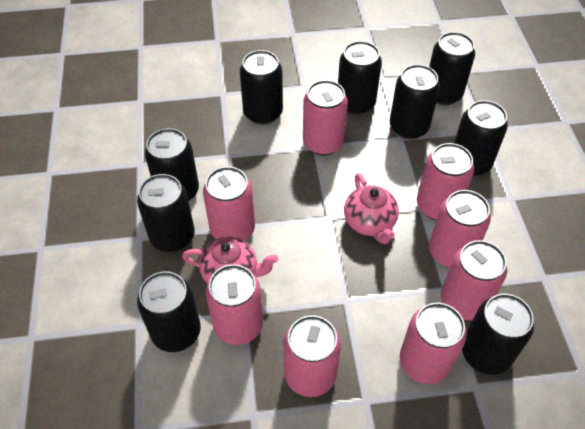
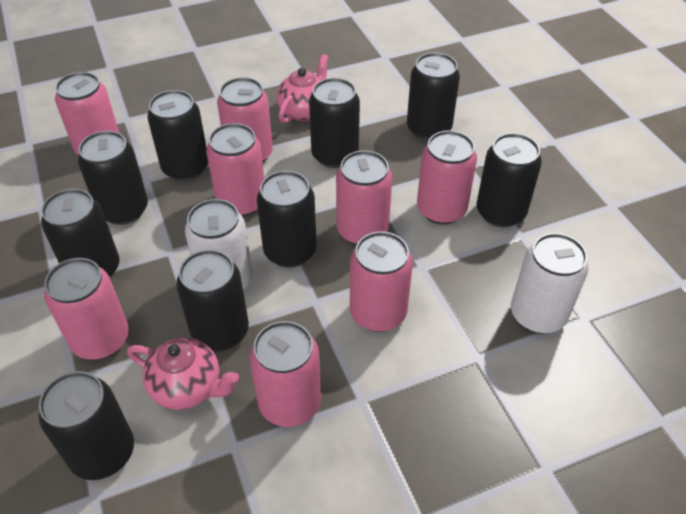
white can: 0 -> 2

